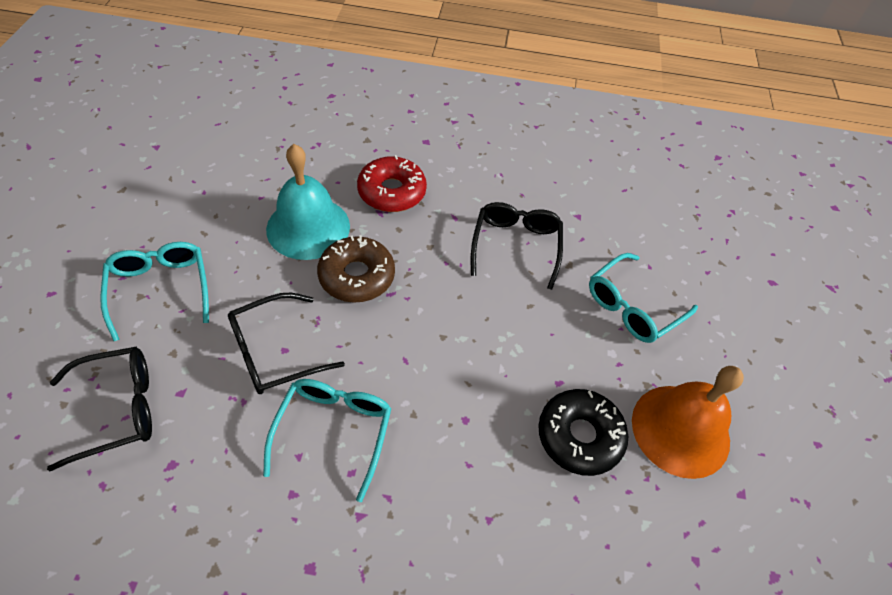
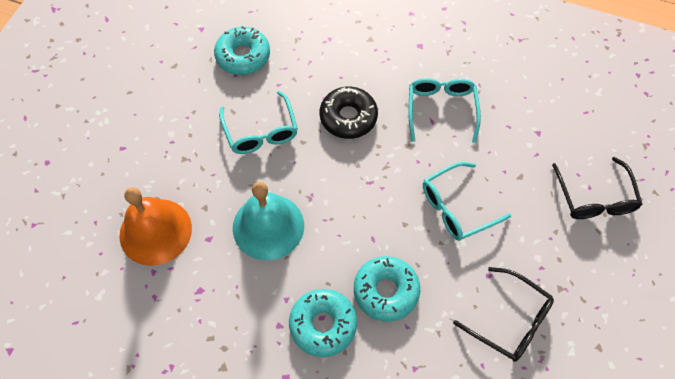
black glasses: 3 -> 2
brown donut: 1 -> 0
red donut: 1 -> 0
turquoise donut: 0 -> 3

